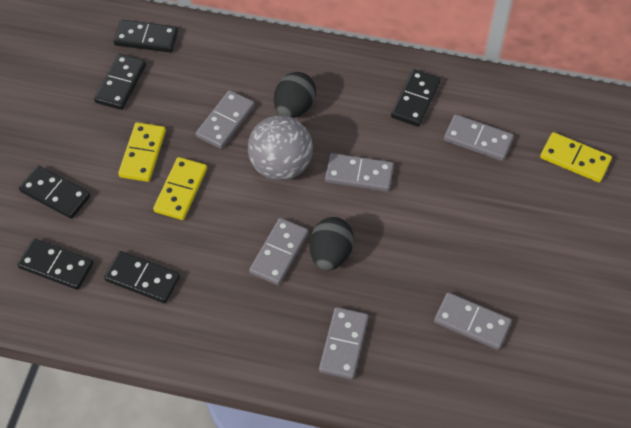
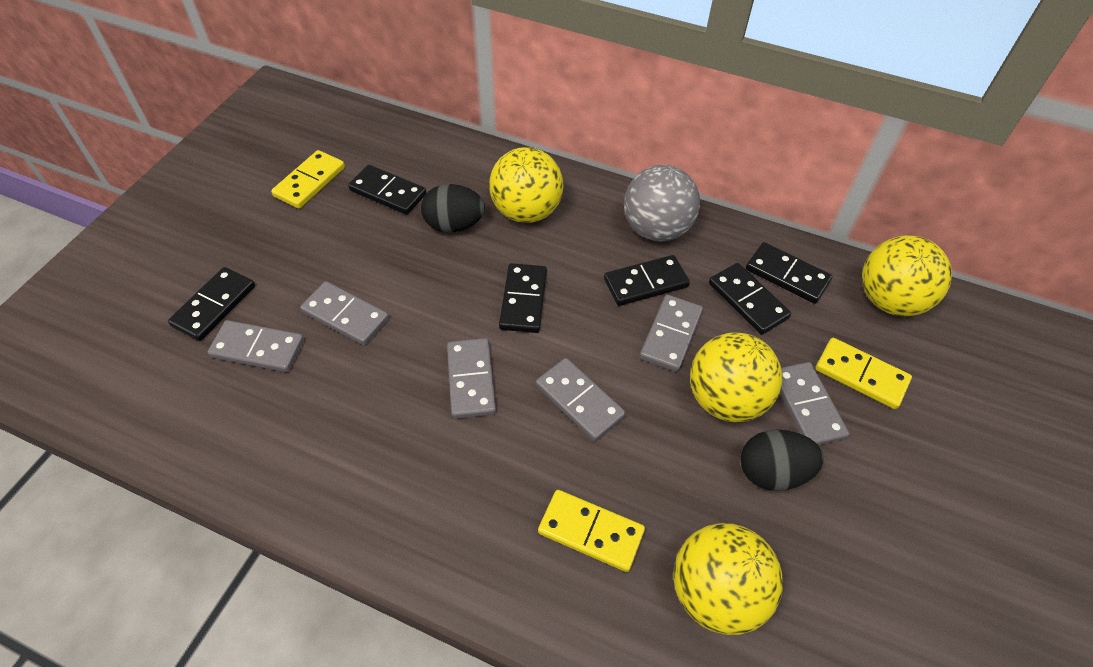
yellow ball: 0 -> 4

